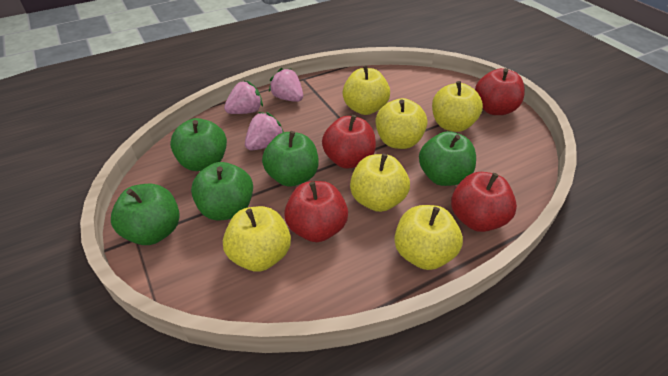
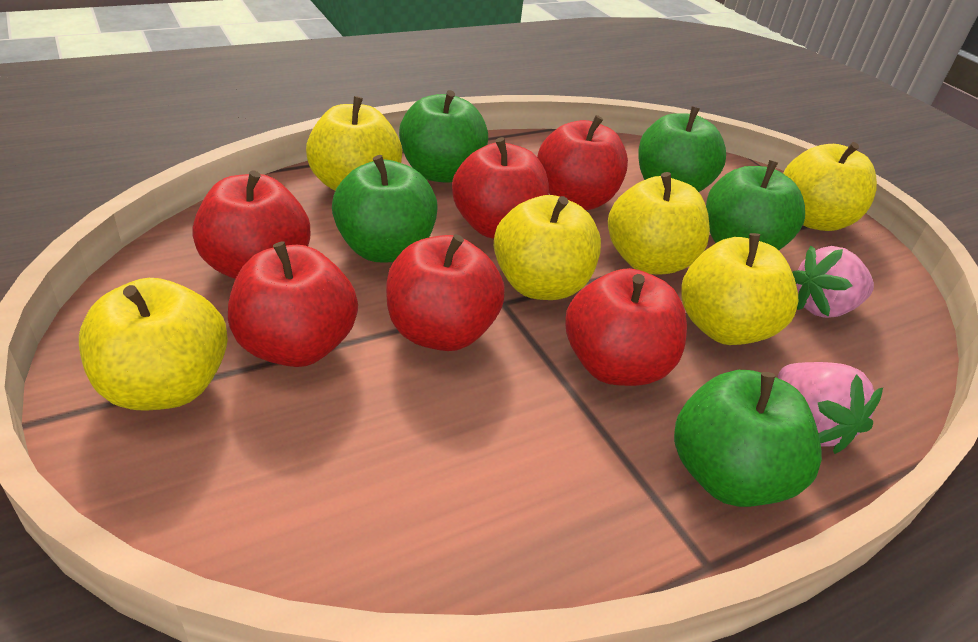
pink strawberry: 3 -> 2
red apple: 4 -> 6

